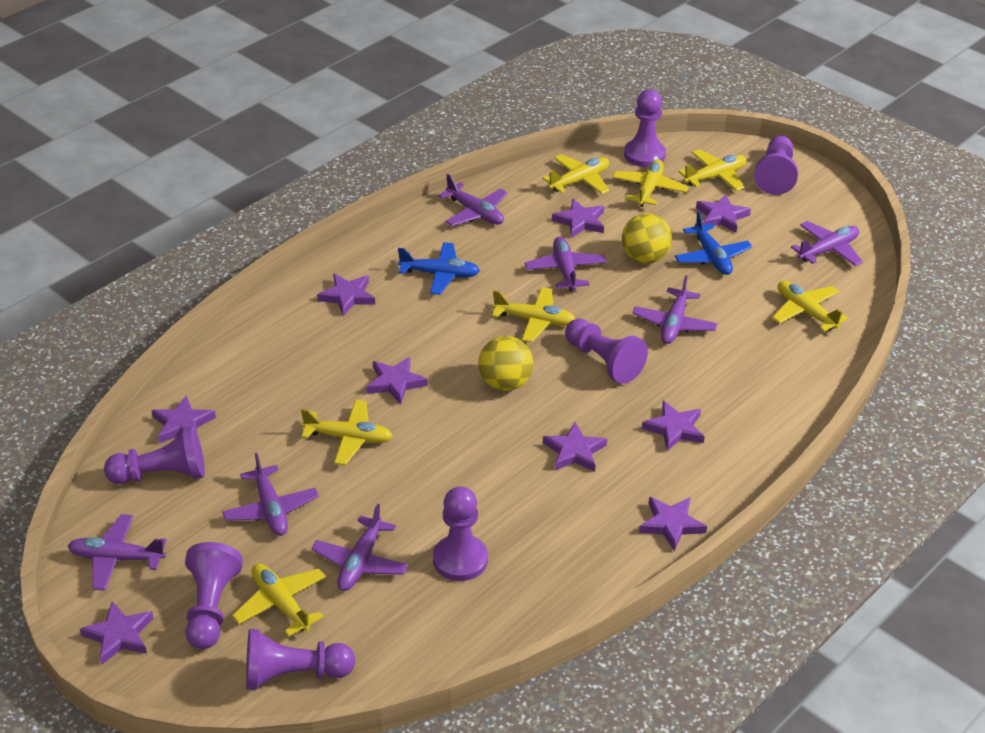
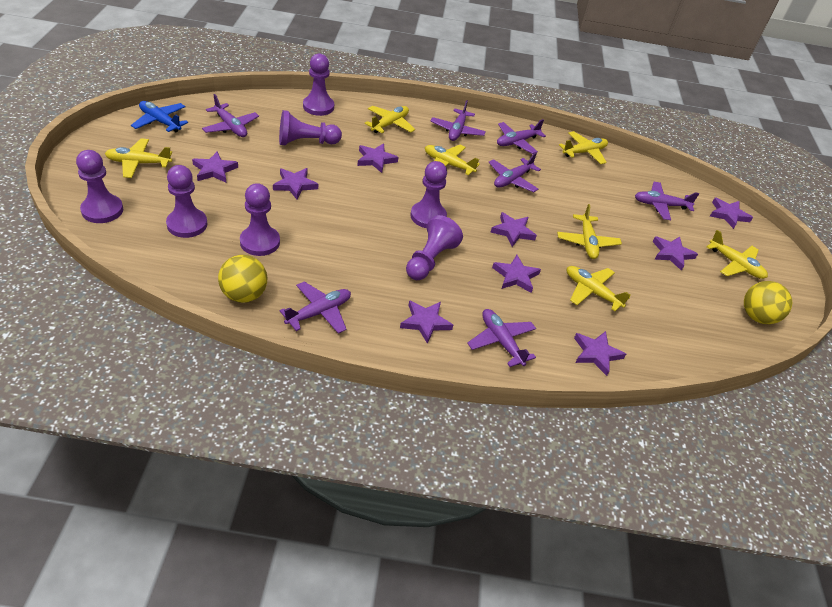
blue plane: 2 -> 1

